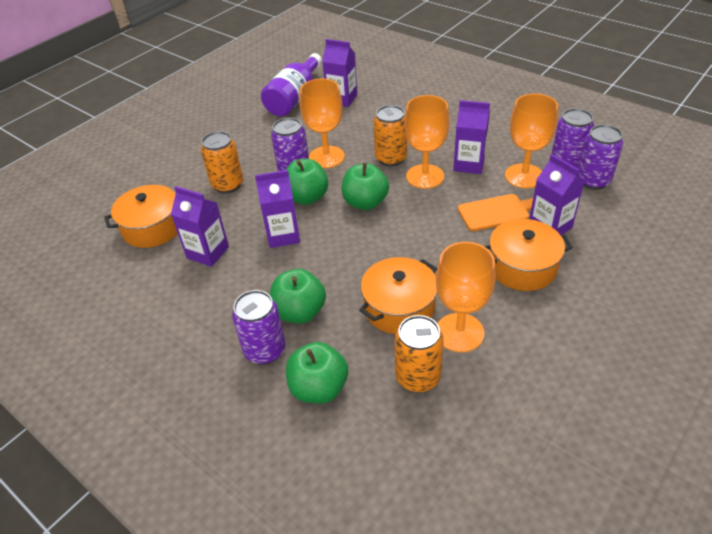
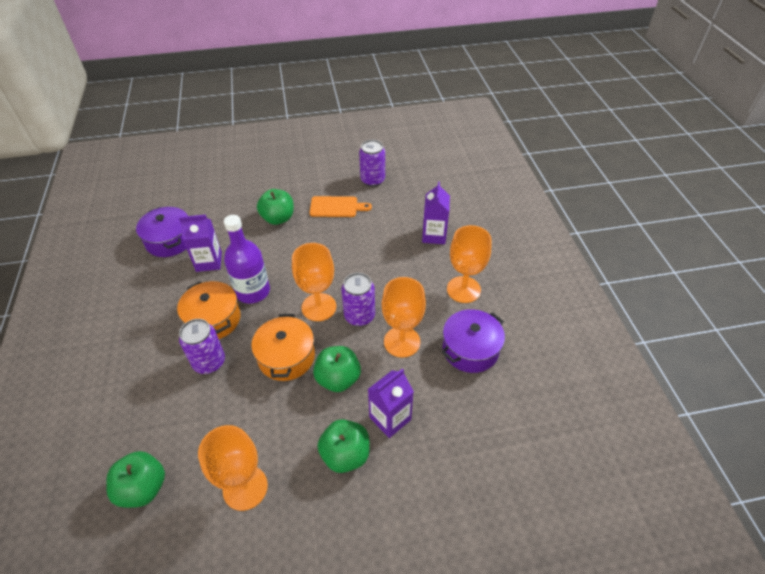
orange can: 3 -> 0
orange pot: 3 -> 2
purple can: 4 -> 3
purple carton: 5 -> 3
purple pot: 0 -> 2

